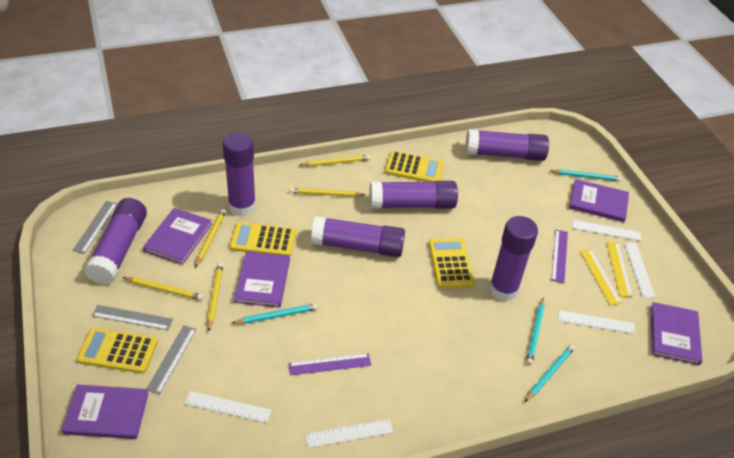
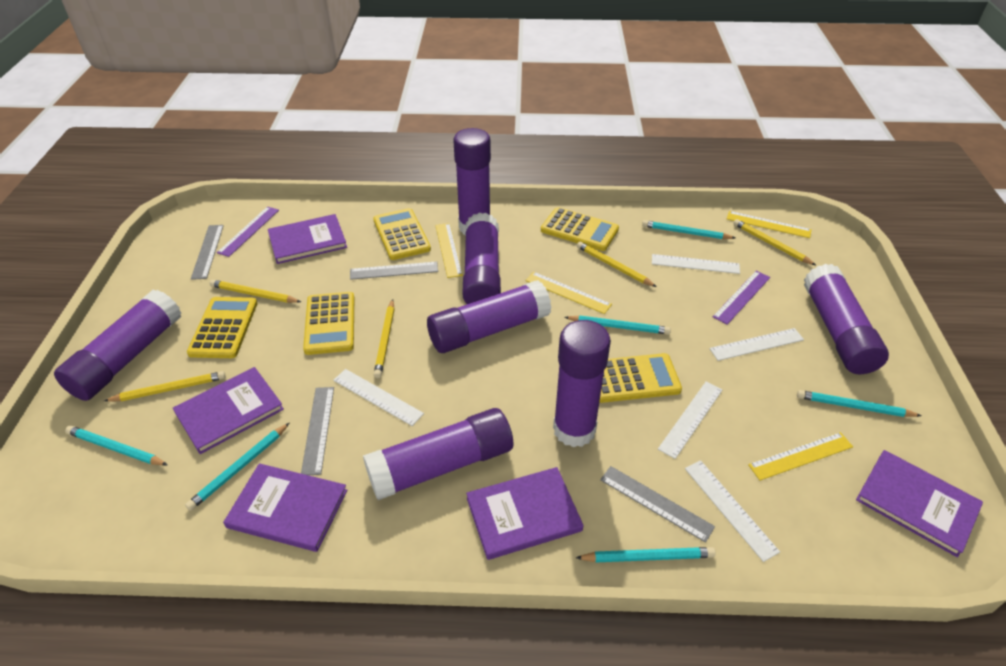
grey ruler: 3 -> 4
purple glue stick: 6 -> 7
turquoise pencil: 4 -> 6
yellow calculator: 4 -> 5
yellow ruler: 2 -> 4

